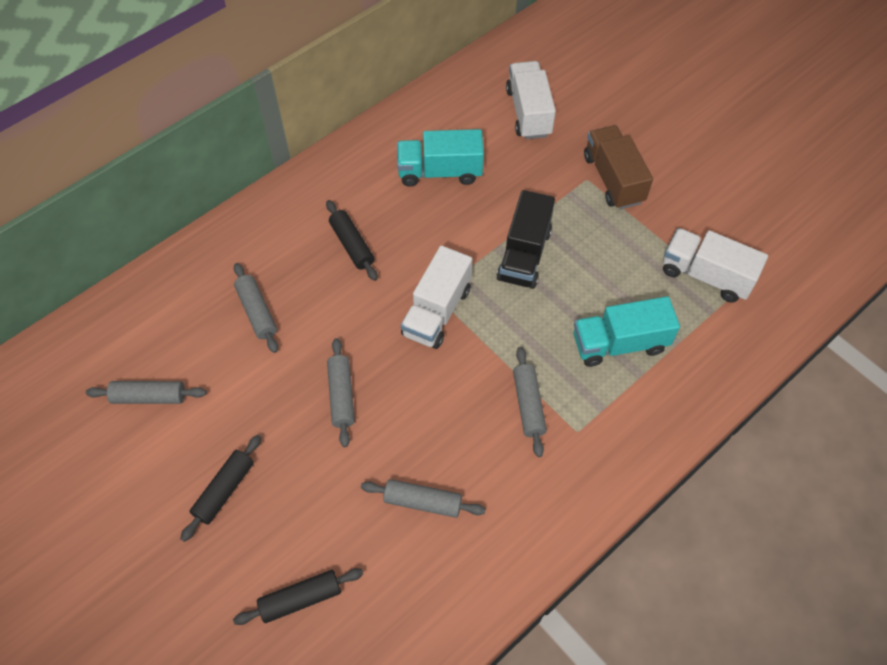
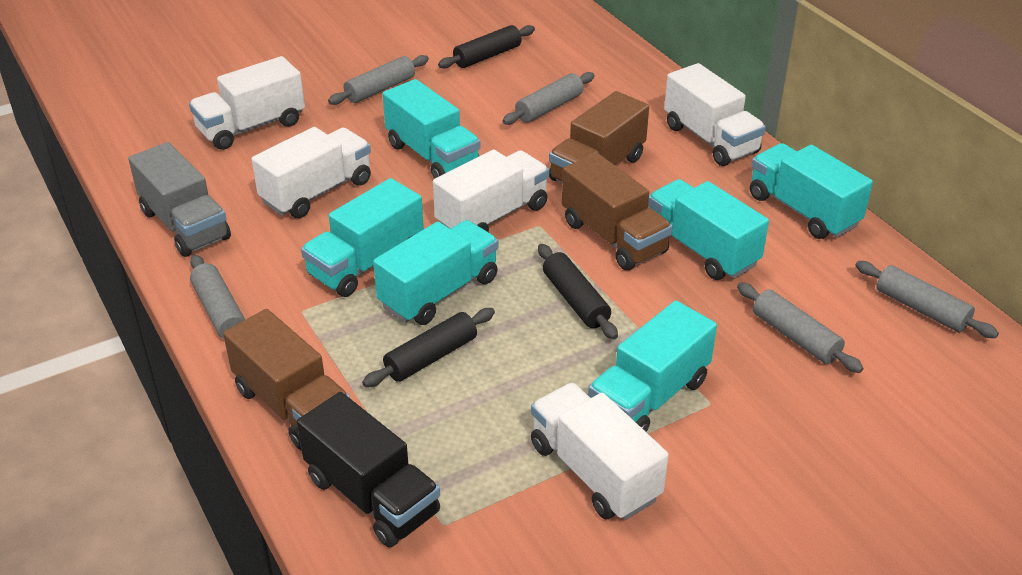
brown truck: 1 -> 3
grey truck: 0 -> 1
turquoise truck: 2 -> 6
white truck: 3 -> 5

